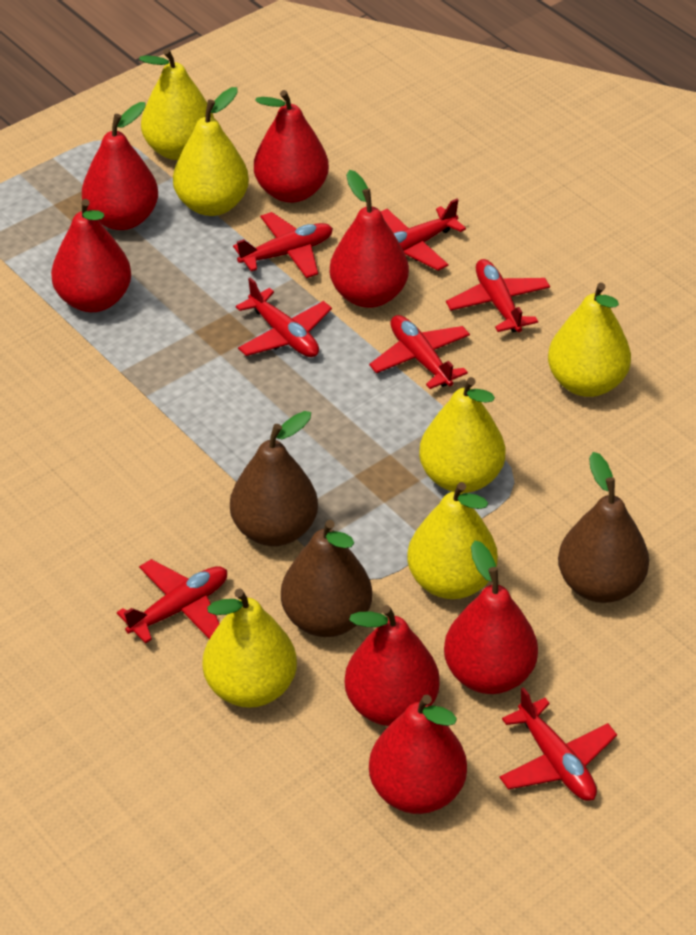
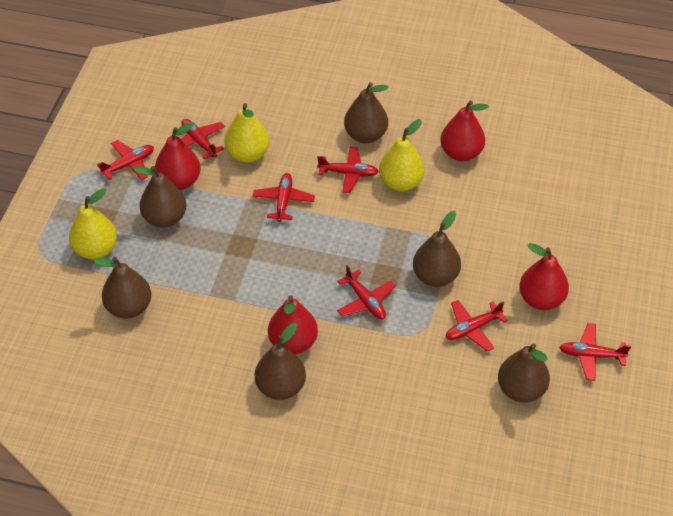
brown pear: 3 -> 6
red pear: 7 -> 4
yellow pear: 6 -> 3

